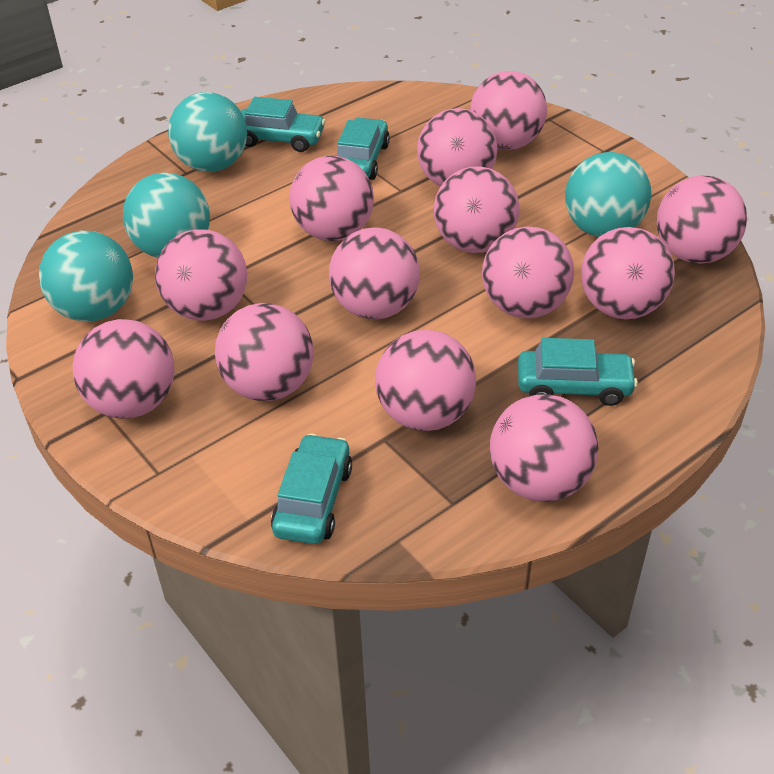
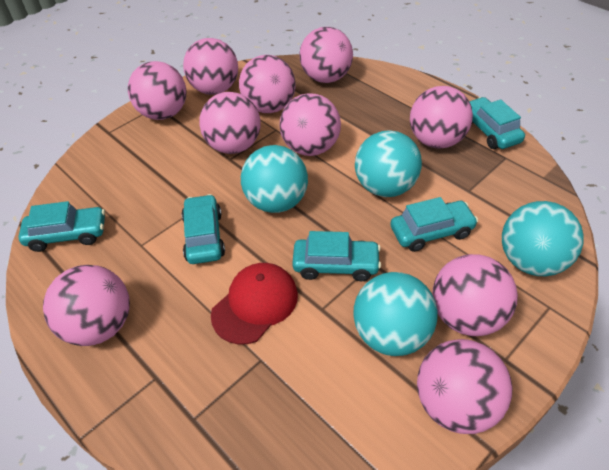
pink ball: 13 -> 10
red cap: 0 -> 1
turquoise car: 4 -> 5

